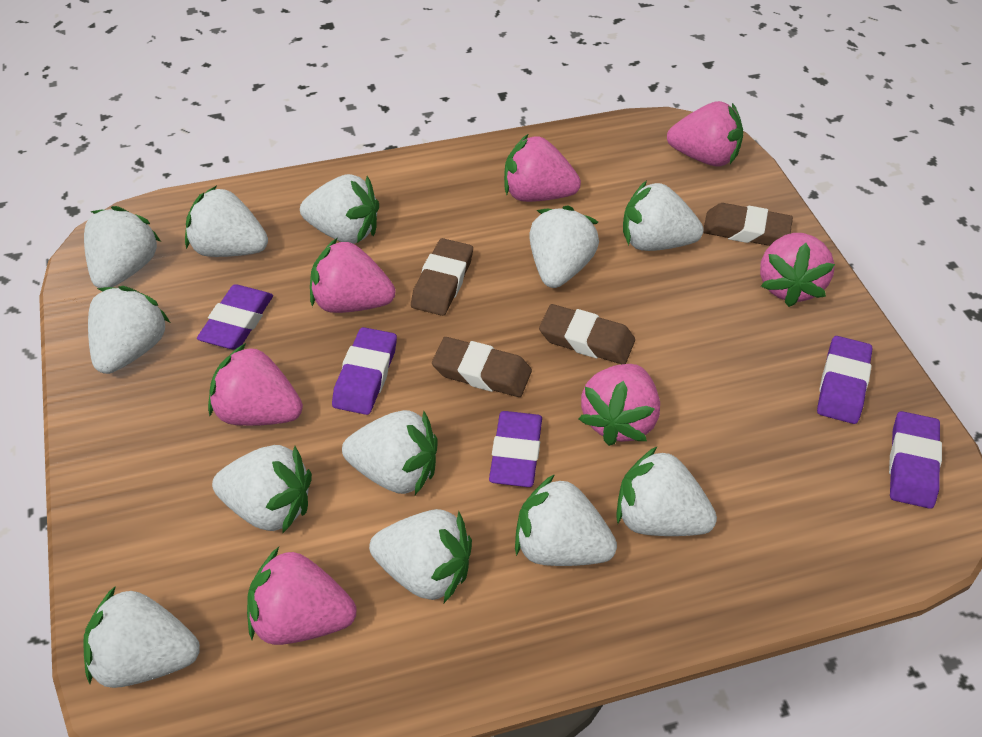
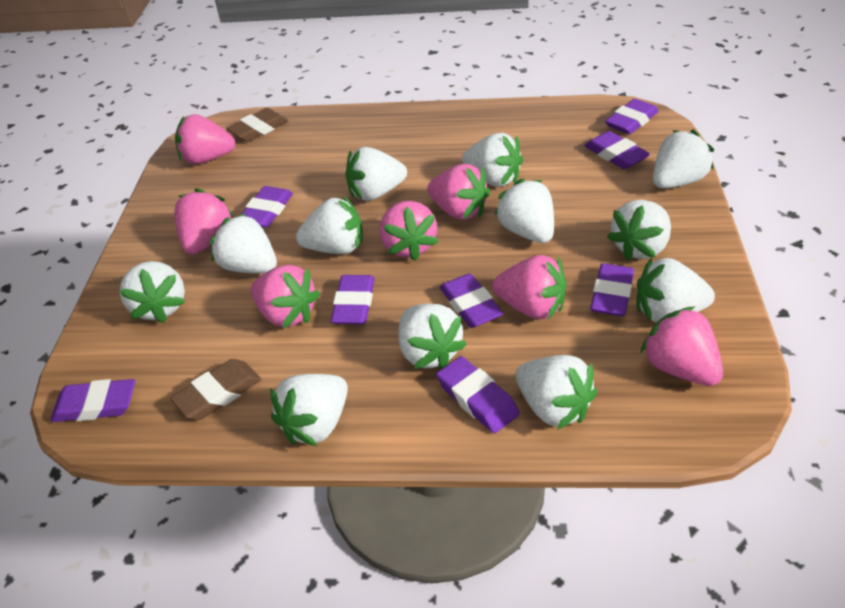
brown eraser: 4 -> 2
purple eraser: 5 -> 8

